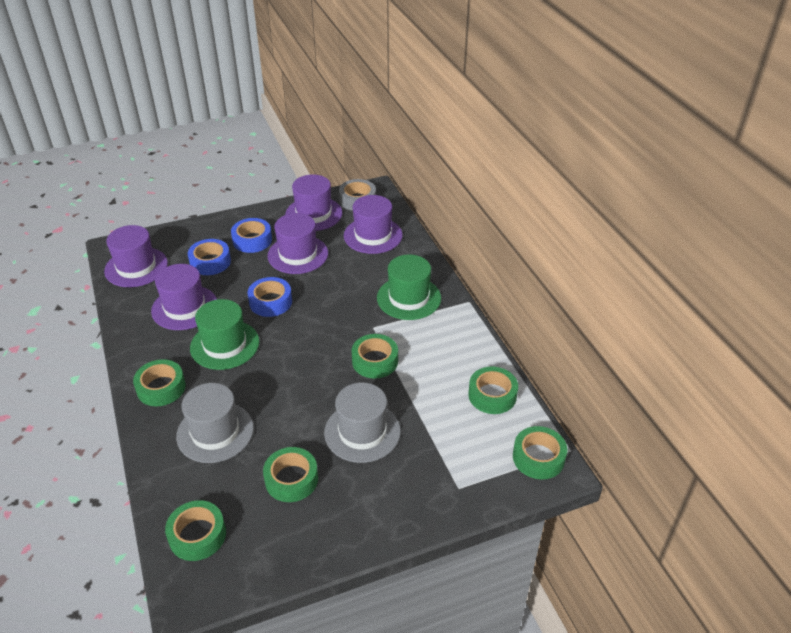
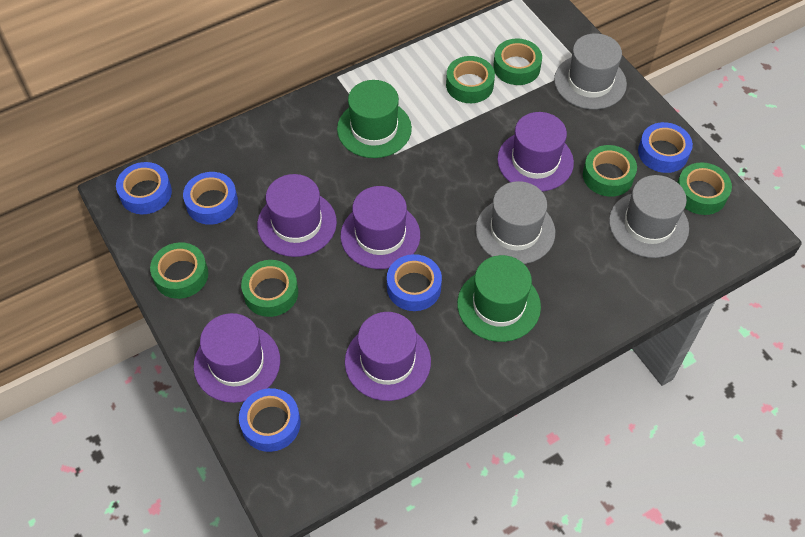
blue tape: 3 -> 5
grey hat: 2 -> 3
grey tape: 1 -> 0

